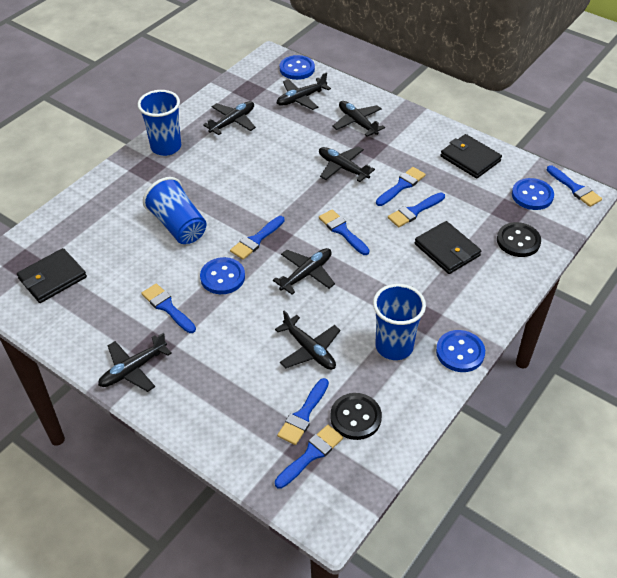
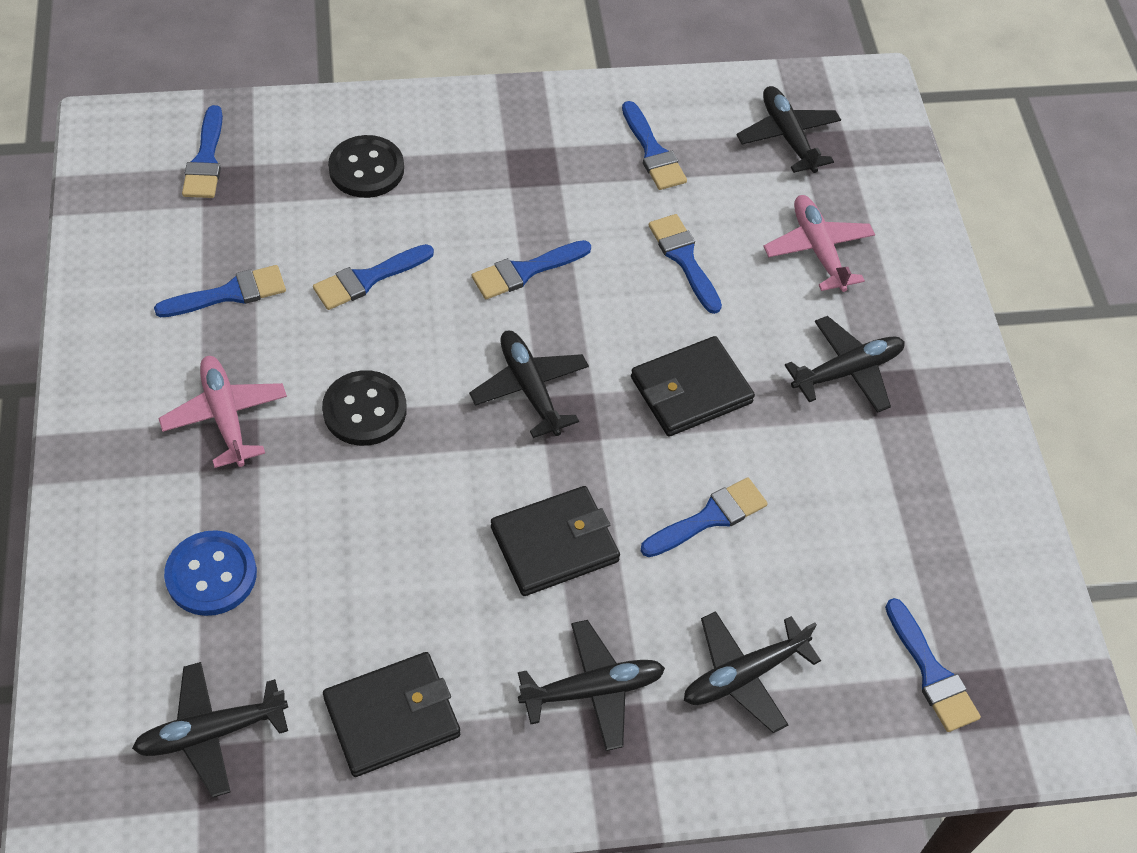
black plane: 7 -> 6
blue button: 4 -> 1
blue cup: 3 -> 0
pink plane: 0 -> 2

